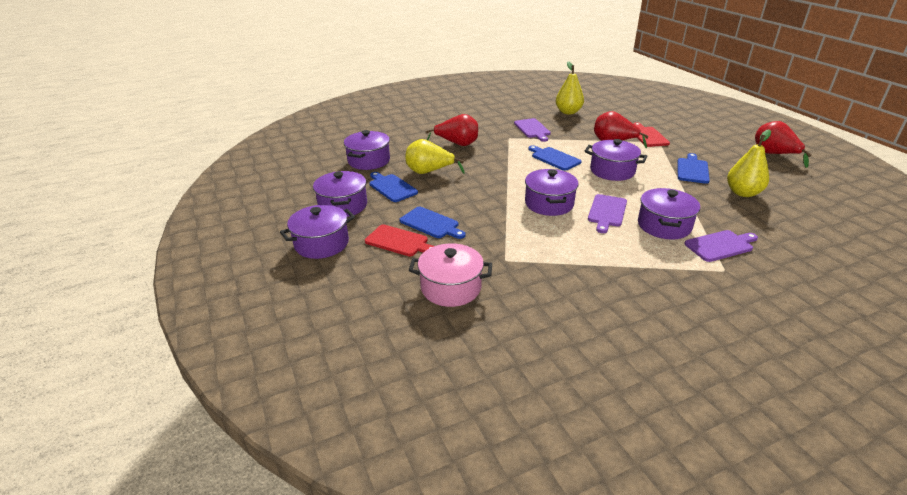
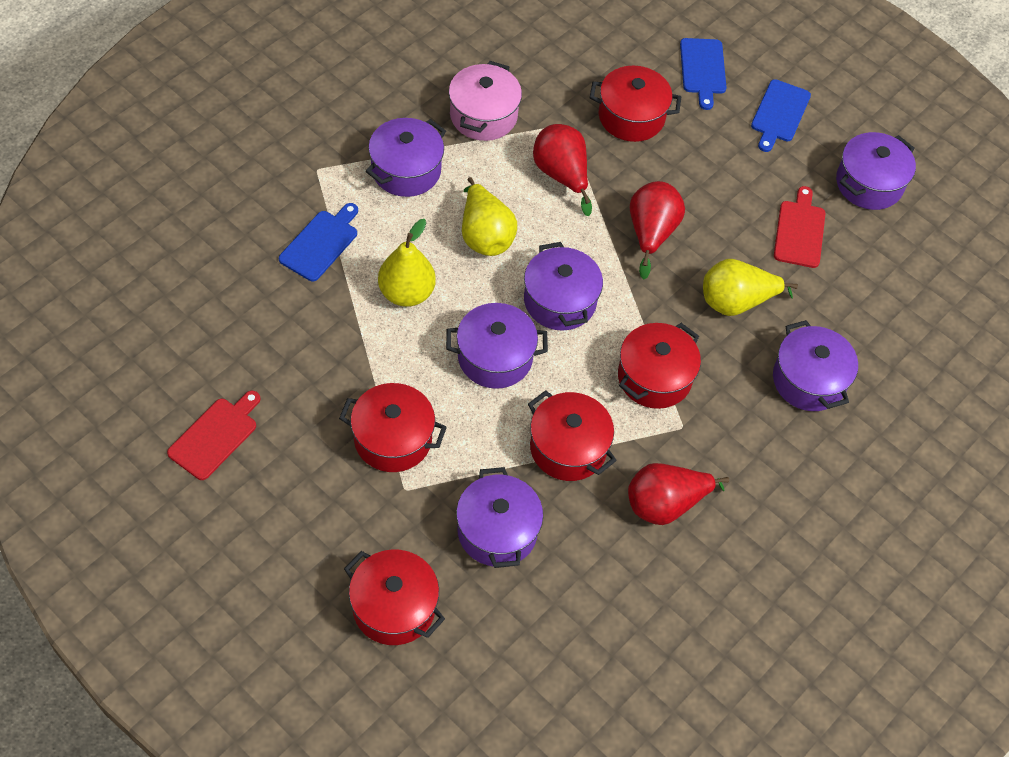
blue cutting board: 4 -> 3
purple cutting board: 3 -> 0
red pot: 0 -> 5

